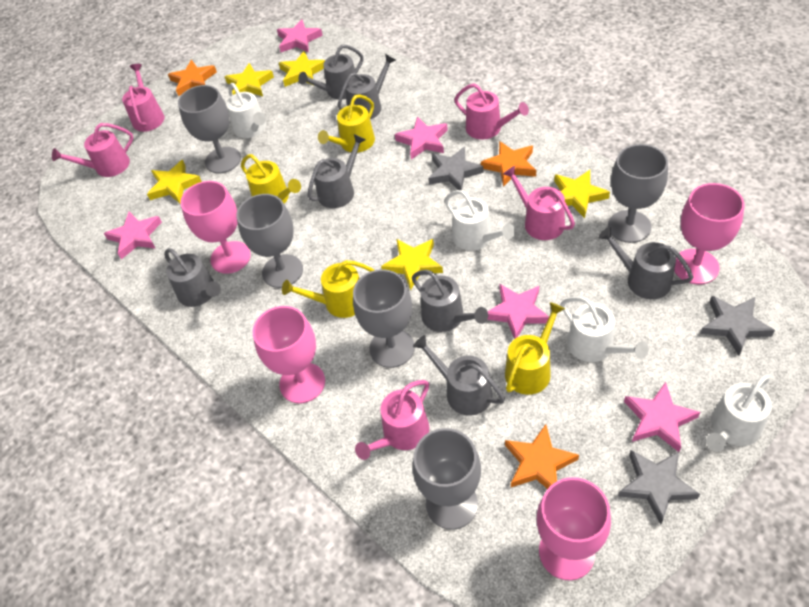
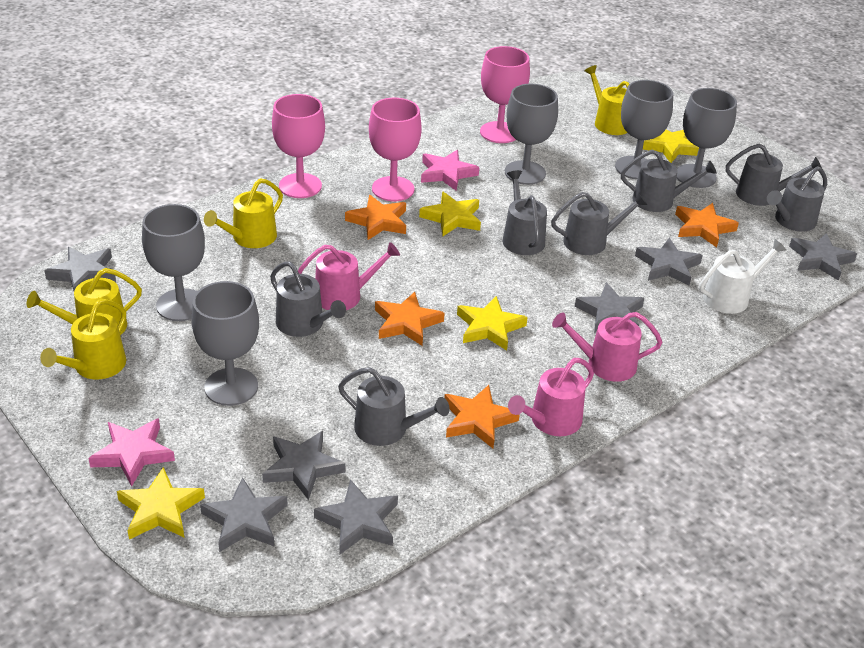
grey star: 3 -> 7
orange star: 3 -> 4
pink goblet: 4 -> 3
pink star: 5 -> 2
pink watering can: 5 -> 3
white watering can: 4 -> 1
yellow star: 5 -> 4

